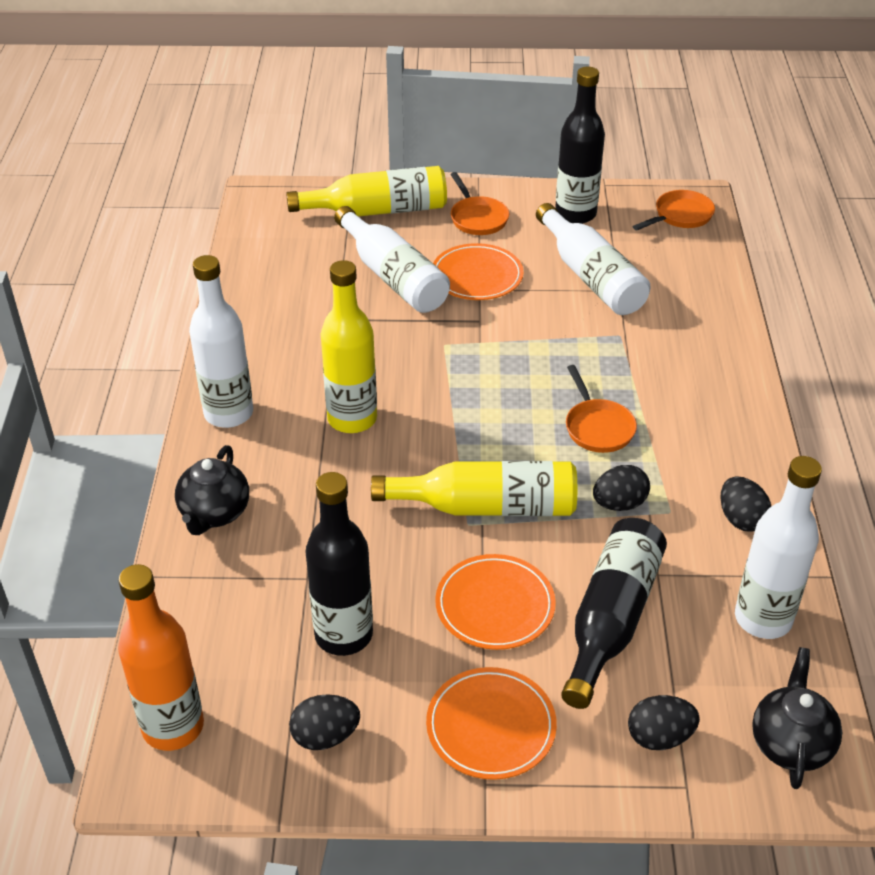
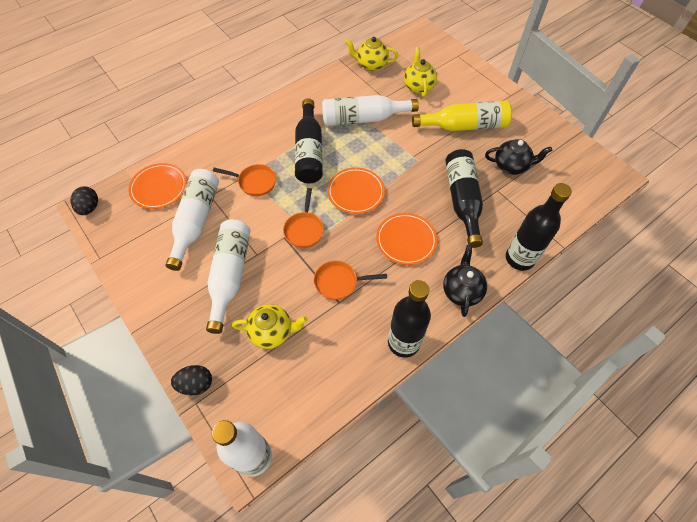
black bottle: 3 -> 4
black egg: 4 -> 2
orange bottle: 1 -> 0
yellow bottle: 3 -> 1
yellow teapot: 0 -> 3

